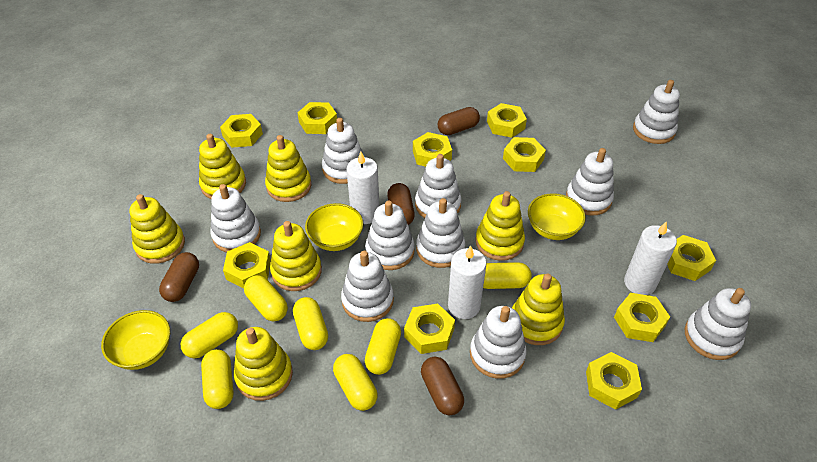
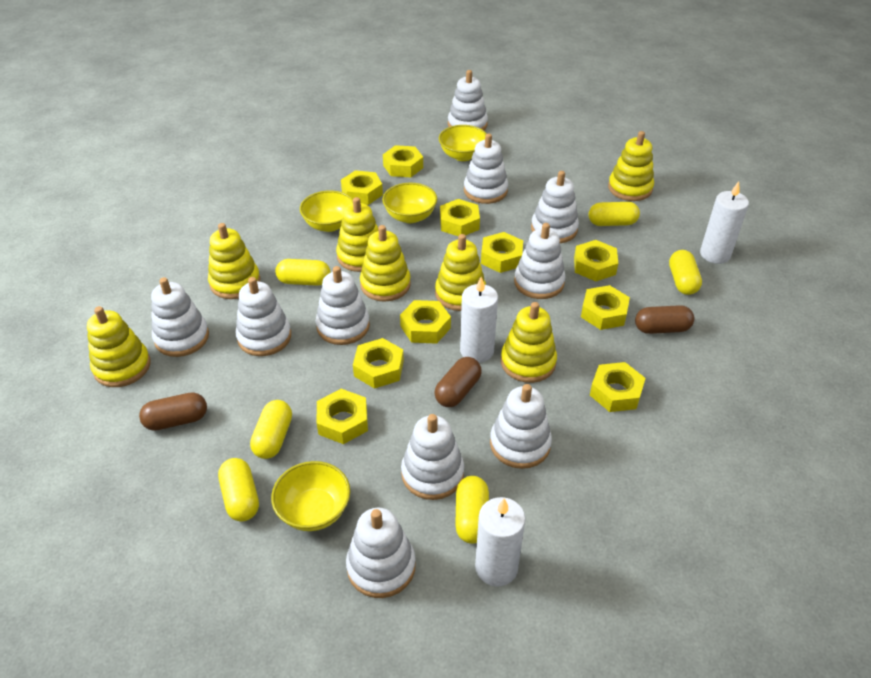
brown capsule: 4 -> 3
yellow bowl: 3 -> 4
yellow capsule: 7 -> 6

